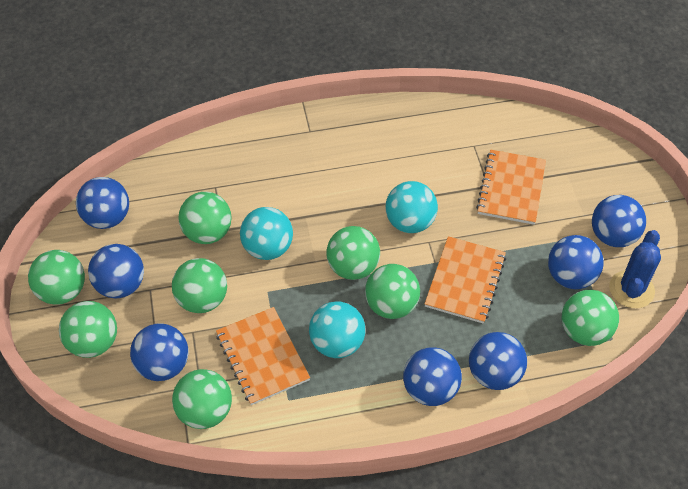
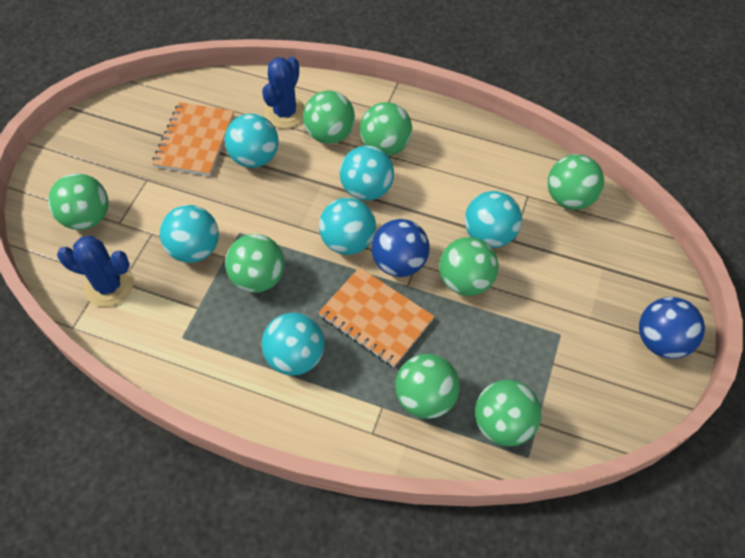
blue ball: 7 -> 2
blue cactus: 1 -> 2
orange notebook: 3 -> 2
turquoise ball: 3 -> 6

